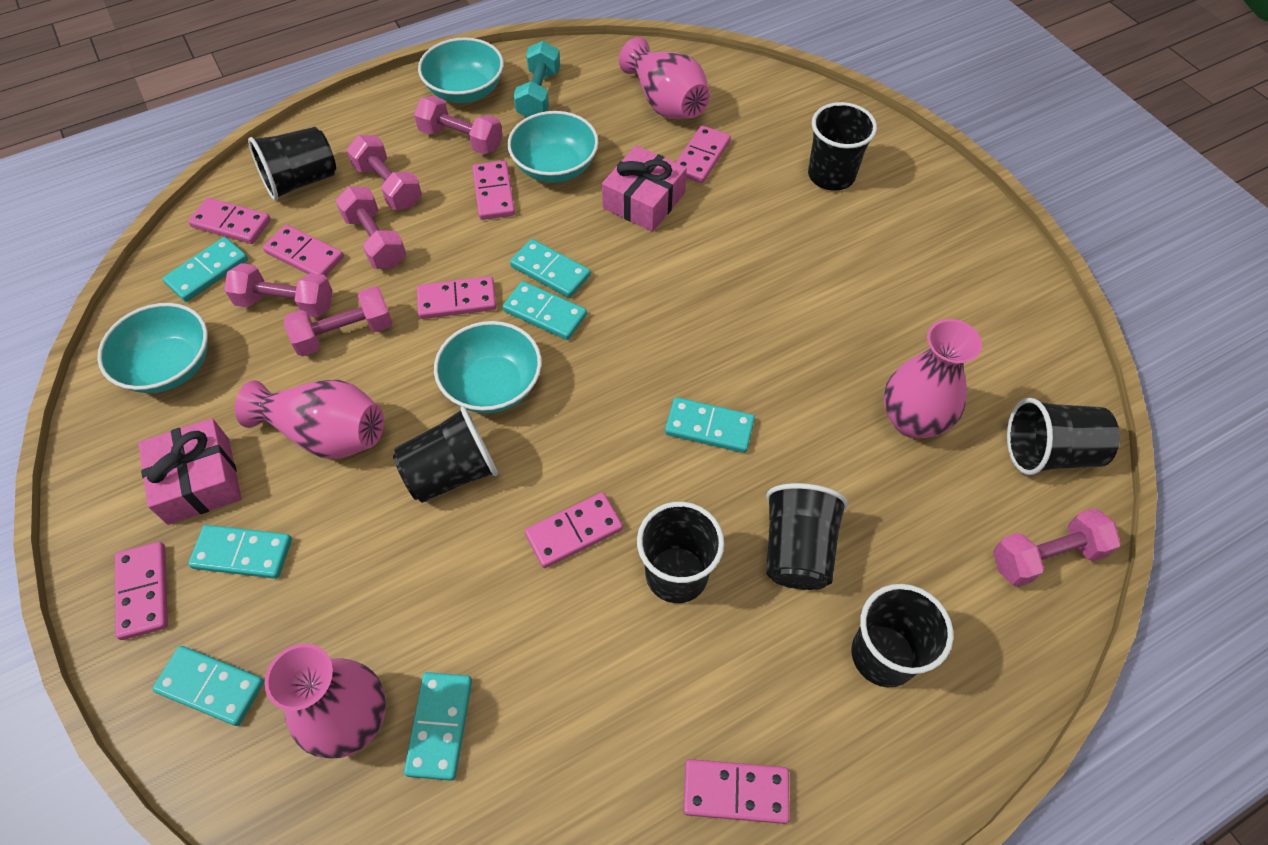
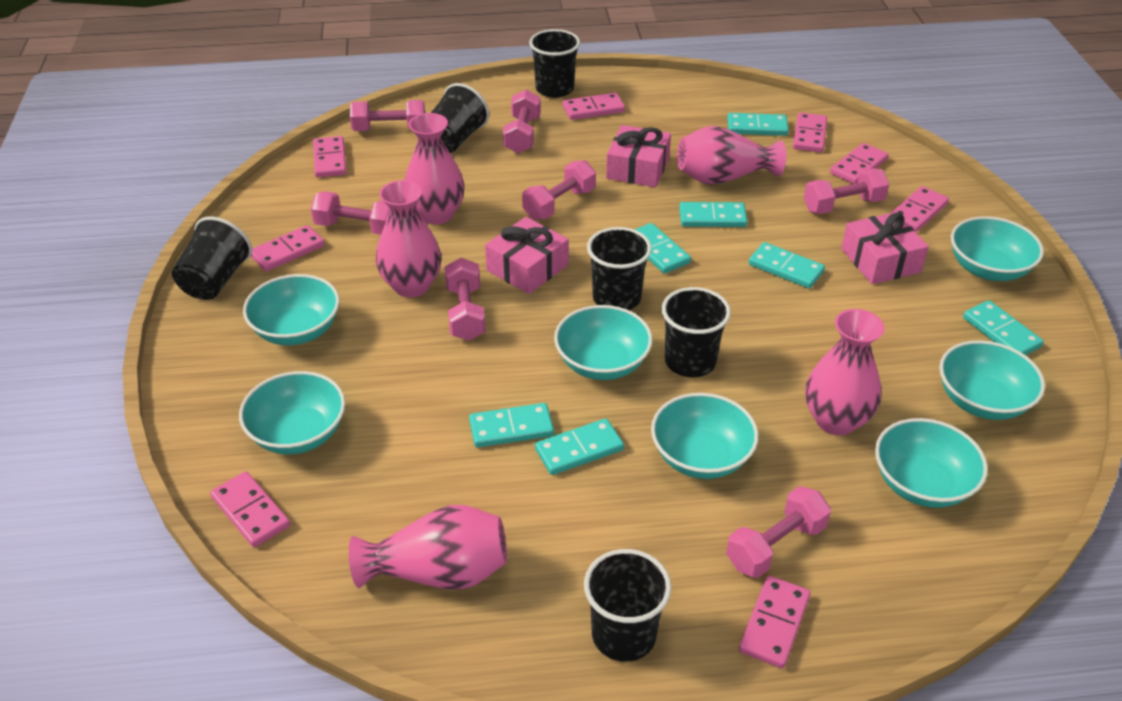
black cup: 7 -> 6
pink dumbbell: 6 -> 7
pink gift: 2 -> 3
pink vase: 4 -> 5
turquoise bowl: 4 -> 7
turquoise dumbbell: 1 -> 0

